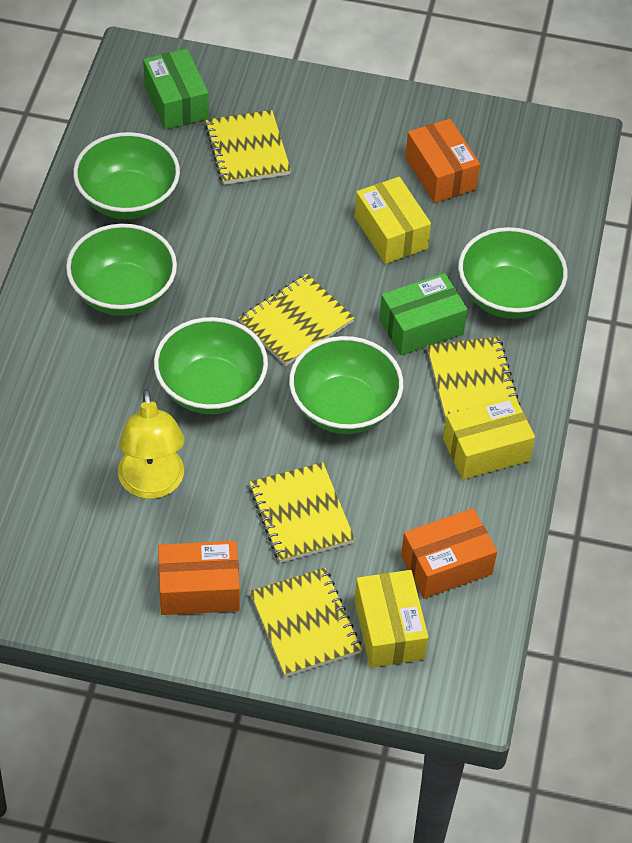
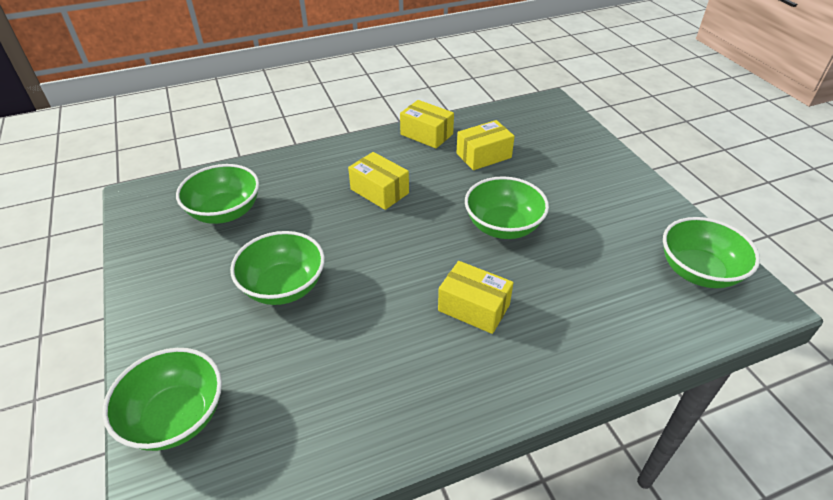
green box: 2 -> 0
orange box: 3 -> 0
yellow box: 3 -> 4
yellow lamp: 1 -> 0
yellow notebook: 5 -> 0

